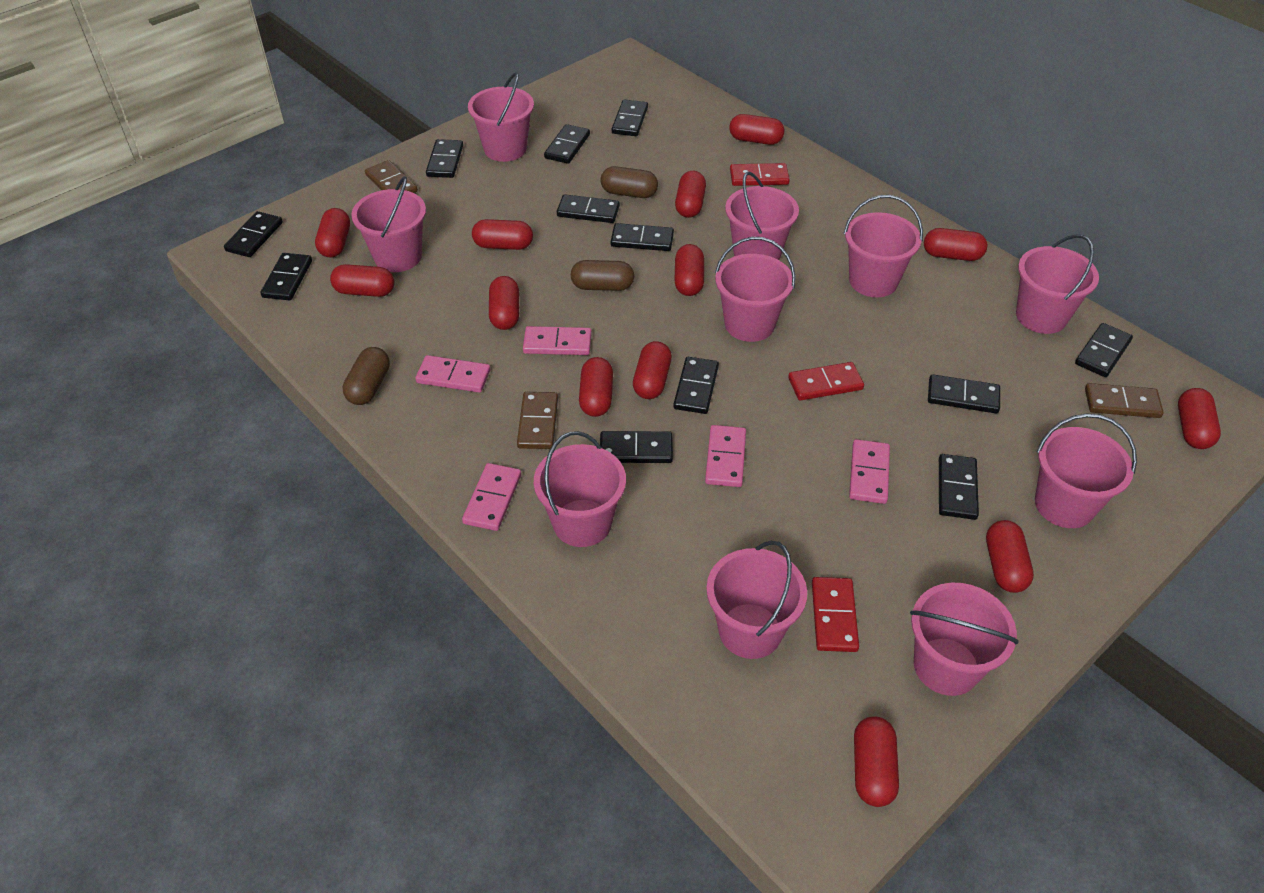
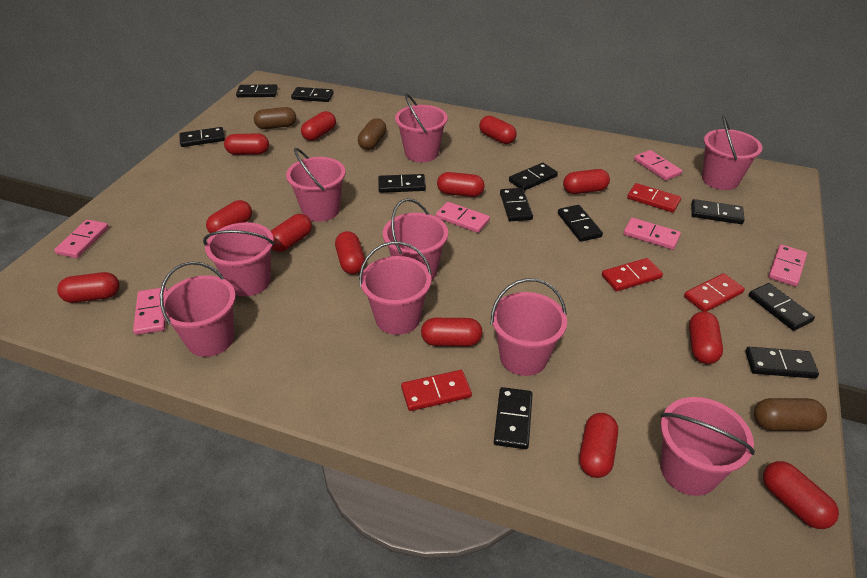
black domino: 12 -> 11
brown domino: 3 -> 0
pink bucket: 10 -> 9
pink domino: 5 -> 6
red domino: 3 -> 4

